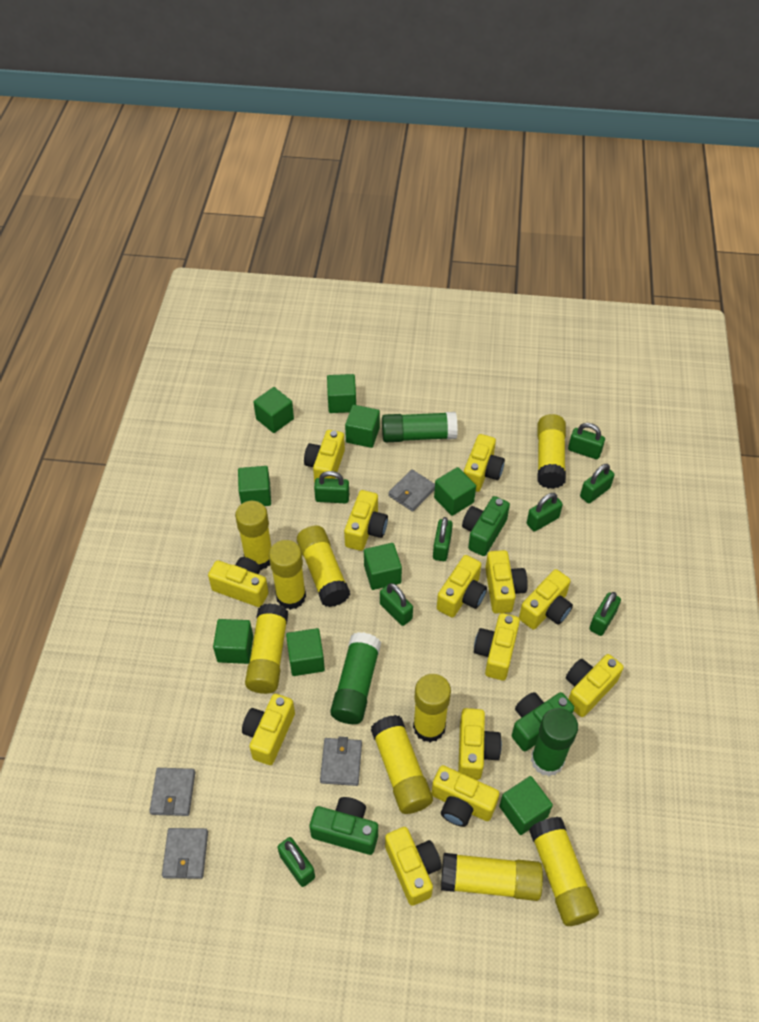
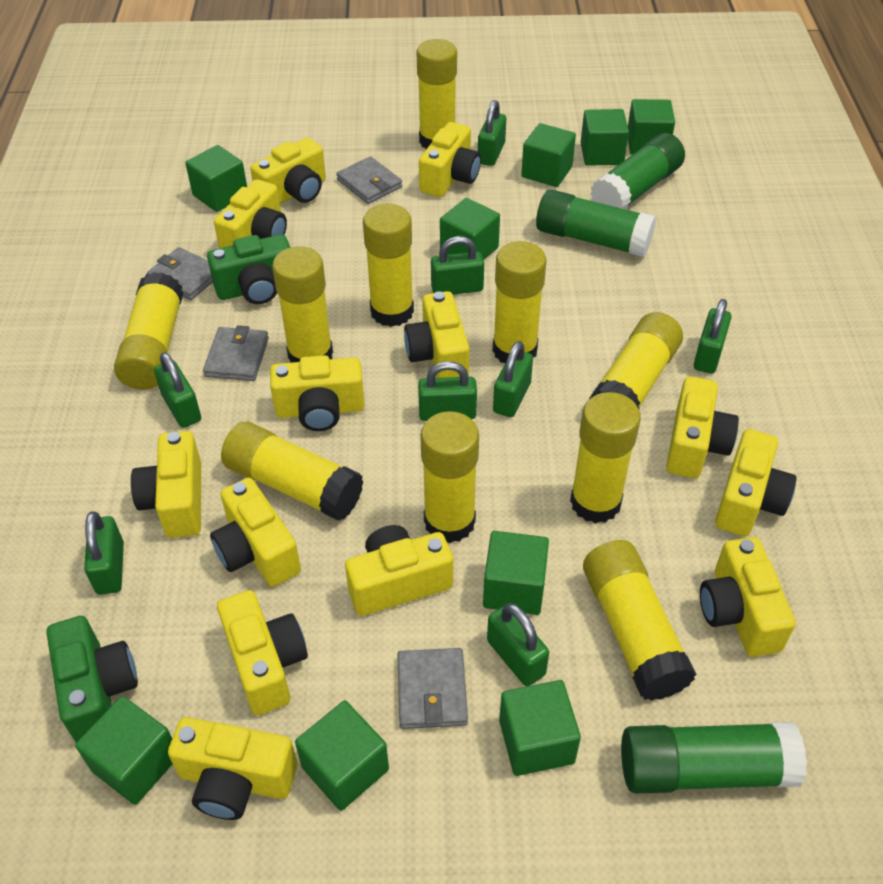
green camera: 3 -> 2
yellow glue stick: 9 -> 10

